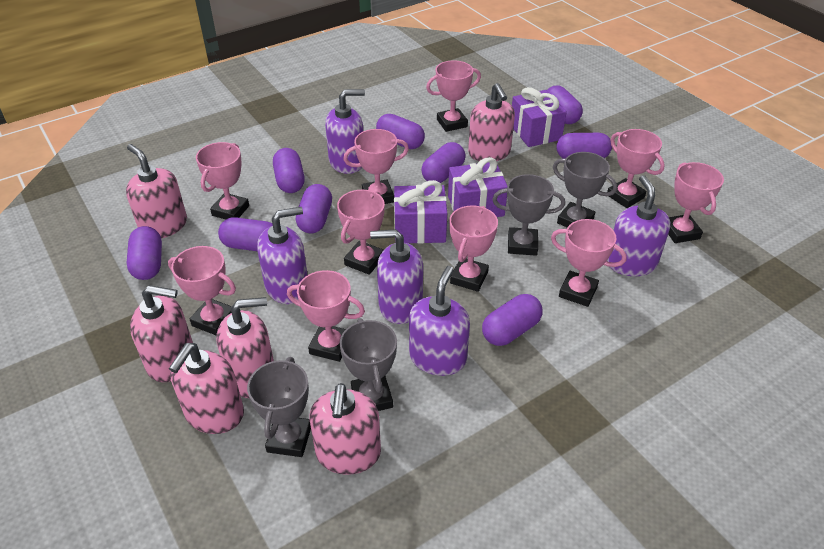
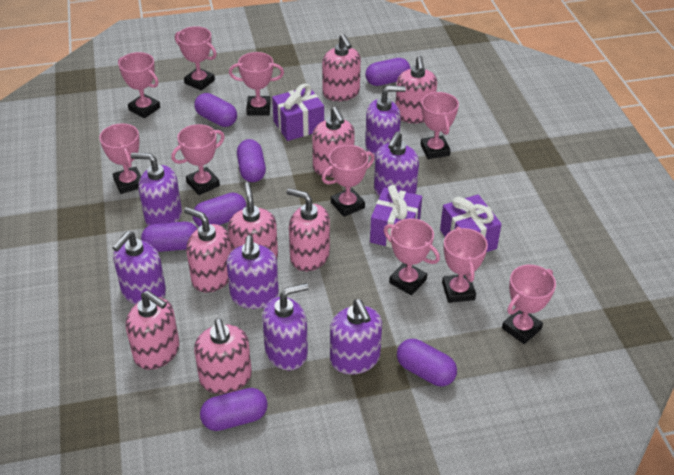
grey trophy: 4 -> 0
pink soap dispenser: 6 -> 8
purple capsule: 9 -> 7
purple soap dispenser: 5 -> 7

